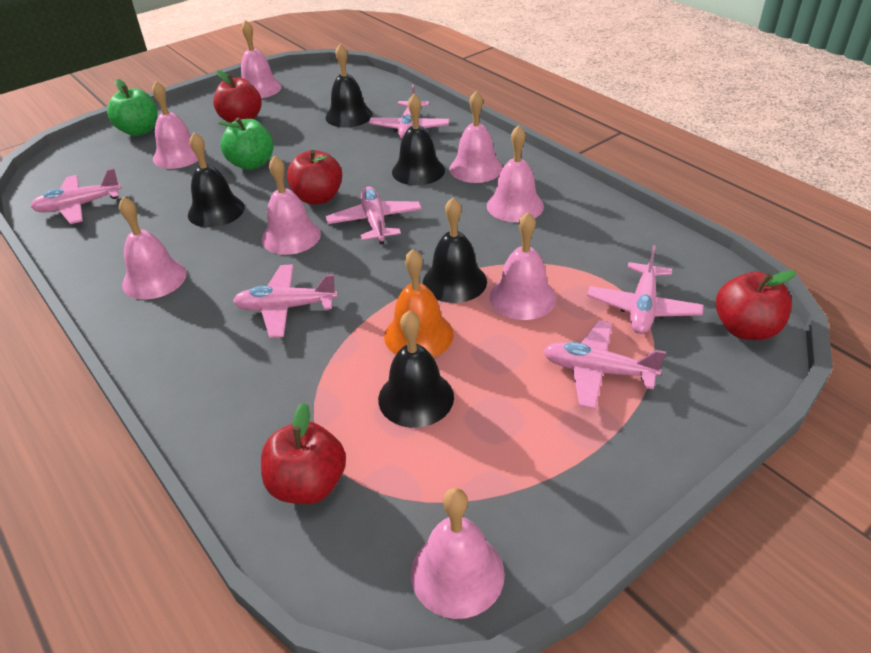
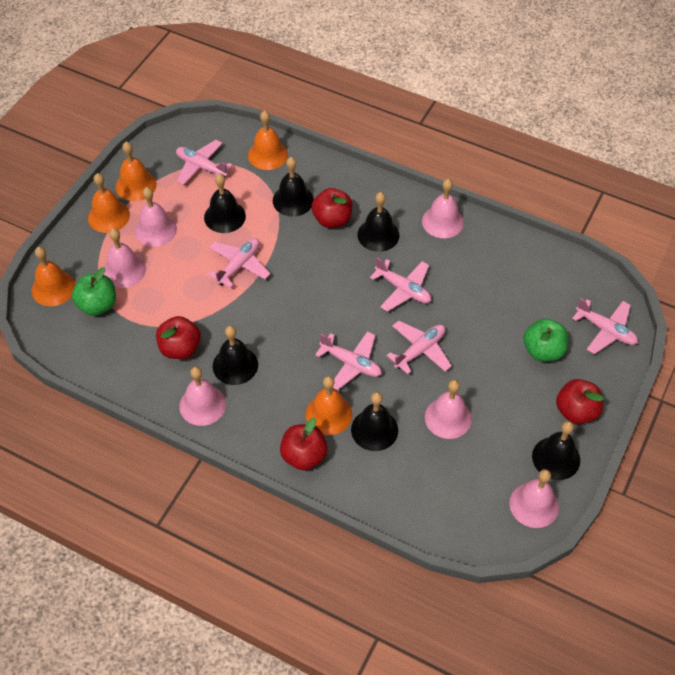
black bell: 5 -> 6
orange bell: 1 -> 5
pink bell: 8 -> 6

